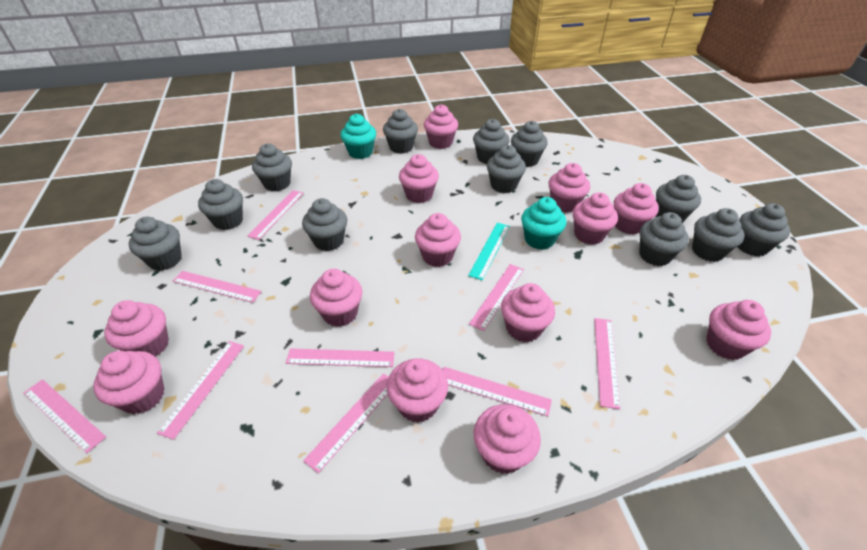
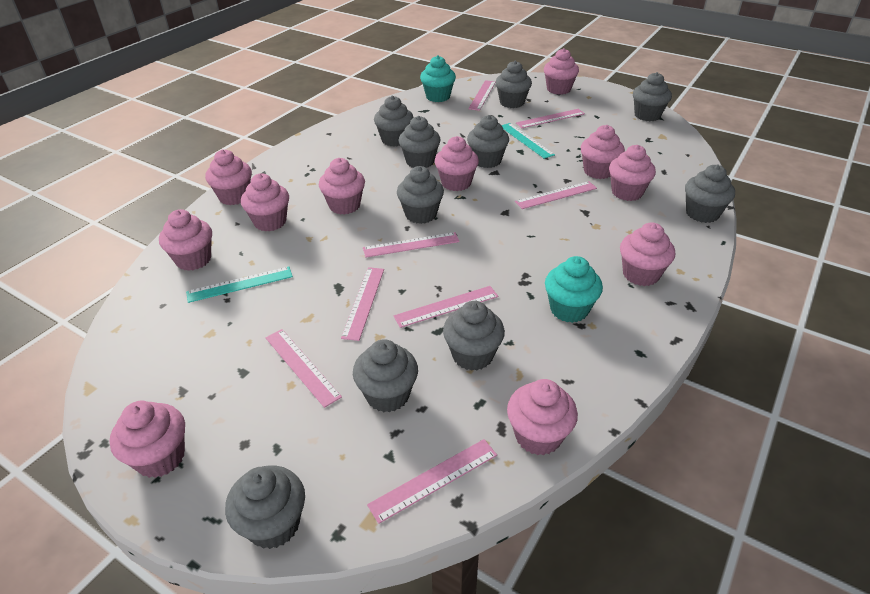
grey cupcake: 12 -> 10
pink cupcake: 13 -> 11
pink ruler: 9 -> 8
turquoise ruler: 1 -> 2

